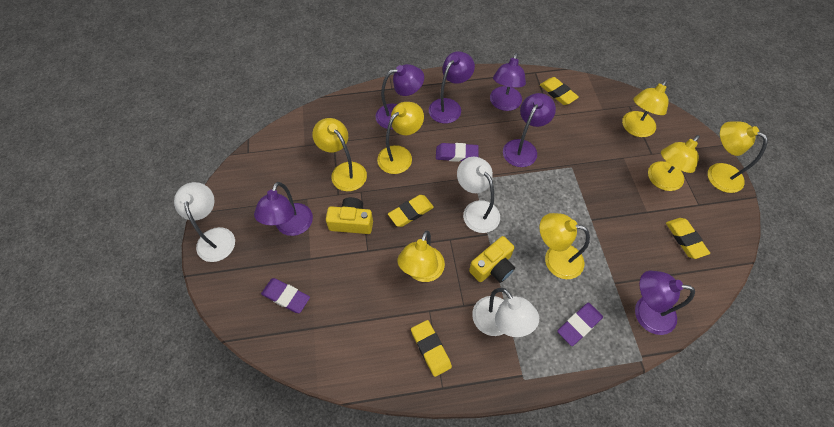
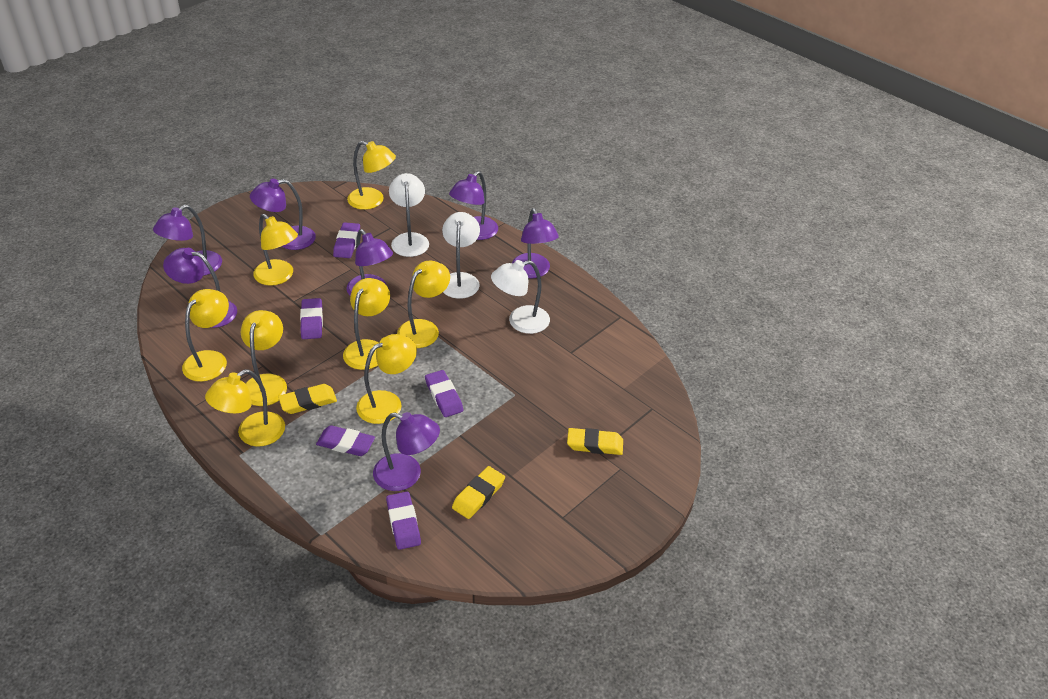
purple eraser: 3 -> 5
purple lamp: 6 -> 7
yellow camera: 2 -> 0
yellow eraser: 4 -> 3
yellow lamp: 7 -> 8

